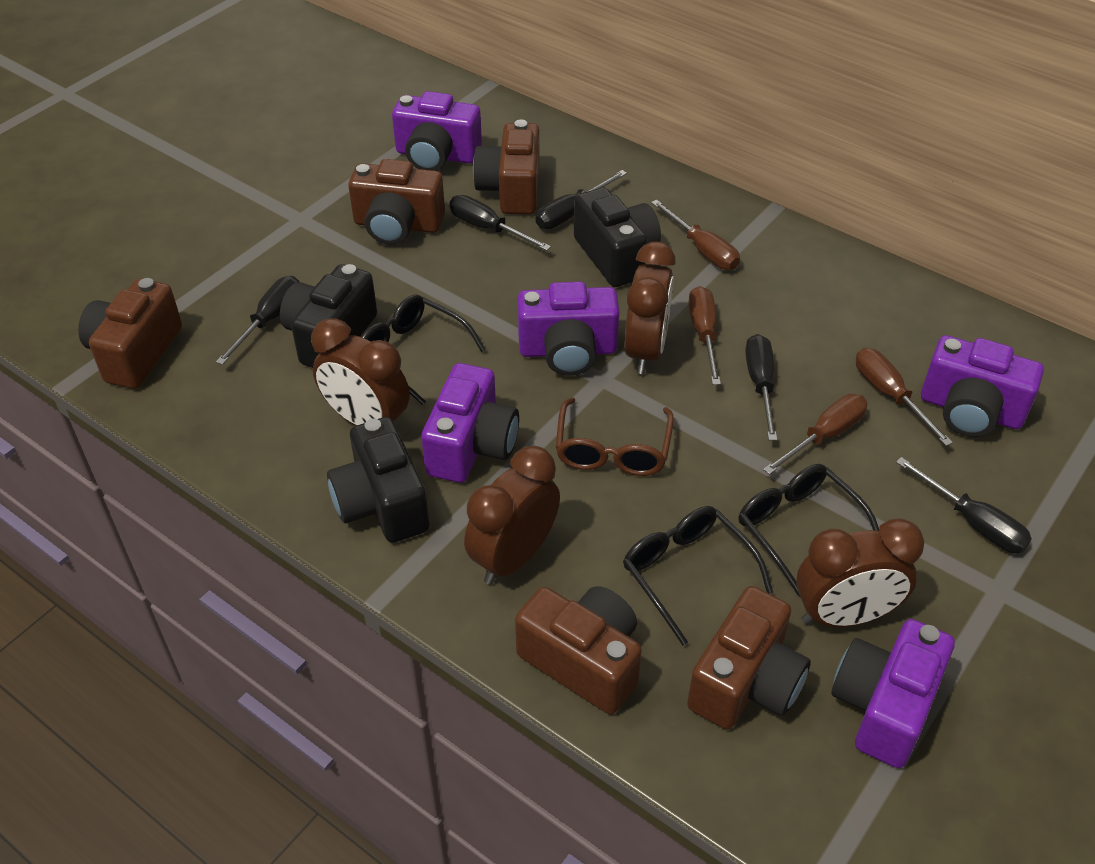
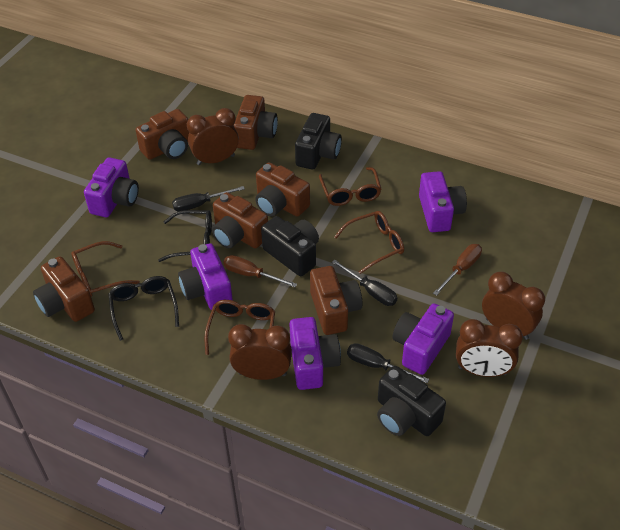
black glasses: 3 -> 2
black screwdriver: 5 -> 3
brown camera: 5 -> 6
brown glasses: 1 -> 4
brown screwdriver: 4 -> 2

